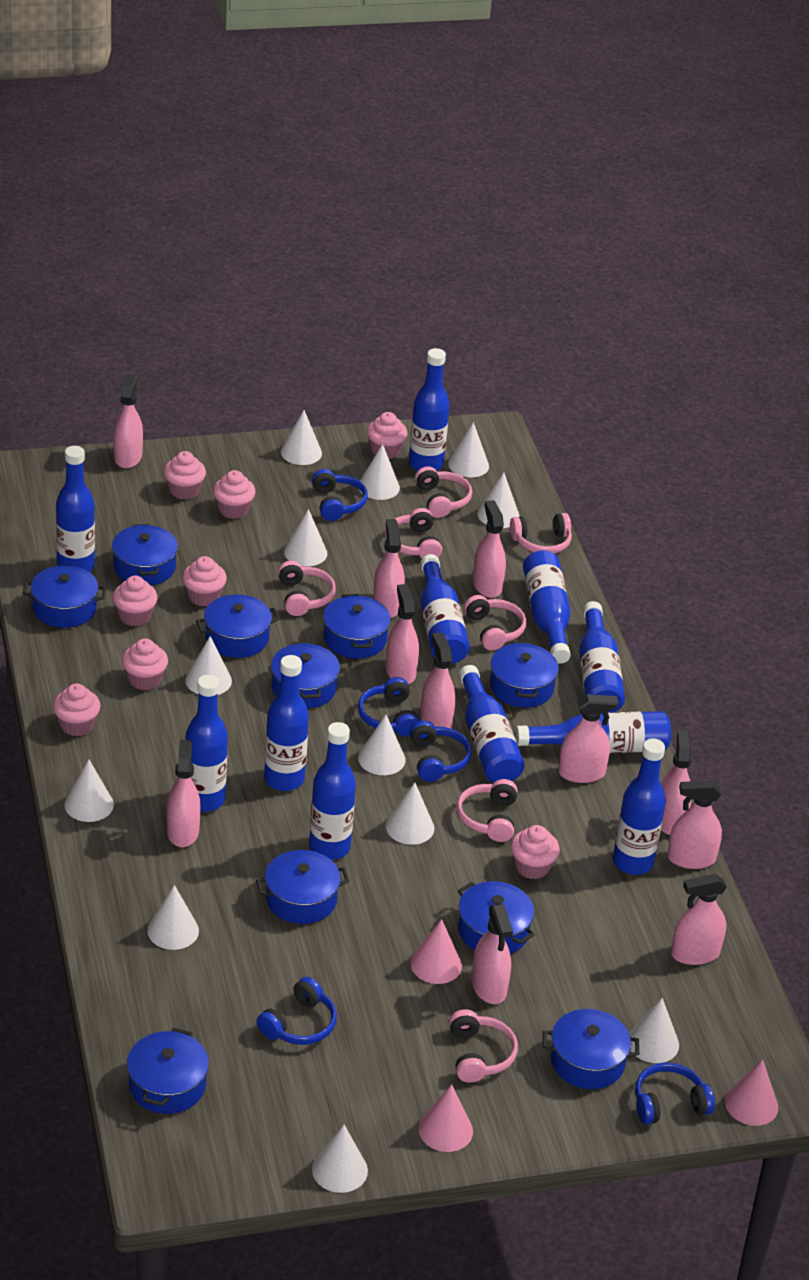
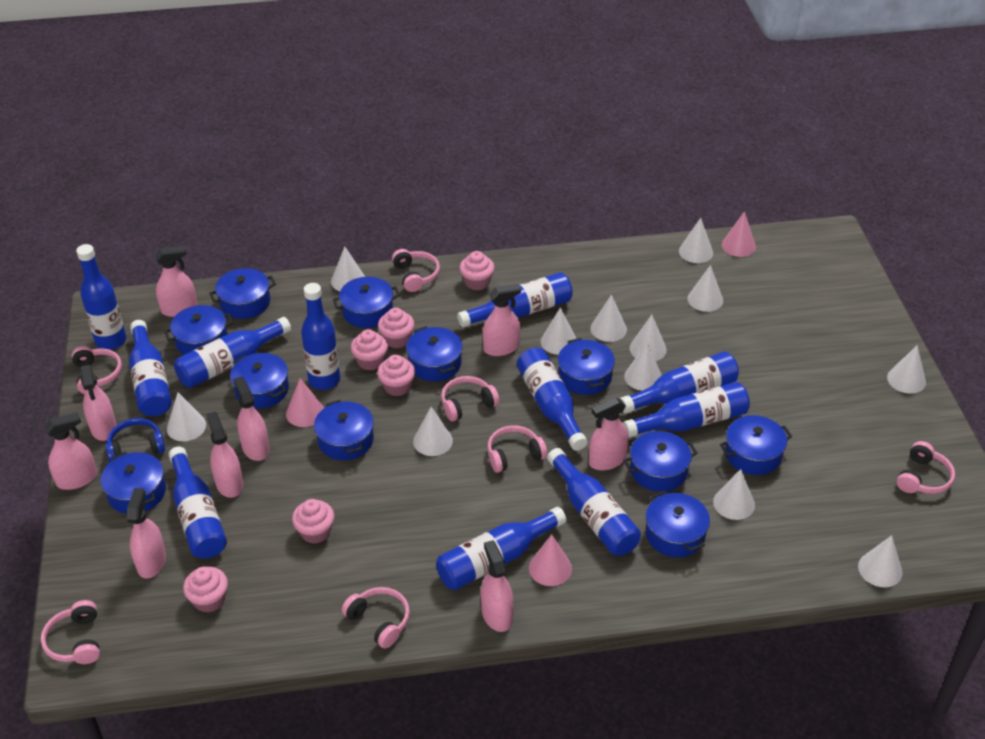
blue headphones: 5 -> 1
blue pot: 10 -> 11
pink cupcake: 8 -> 6
pink spray bottle: 11 -> 9

